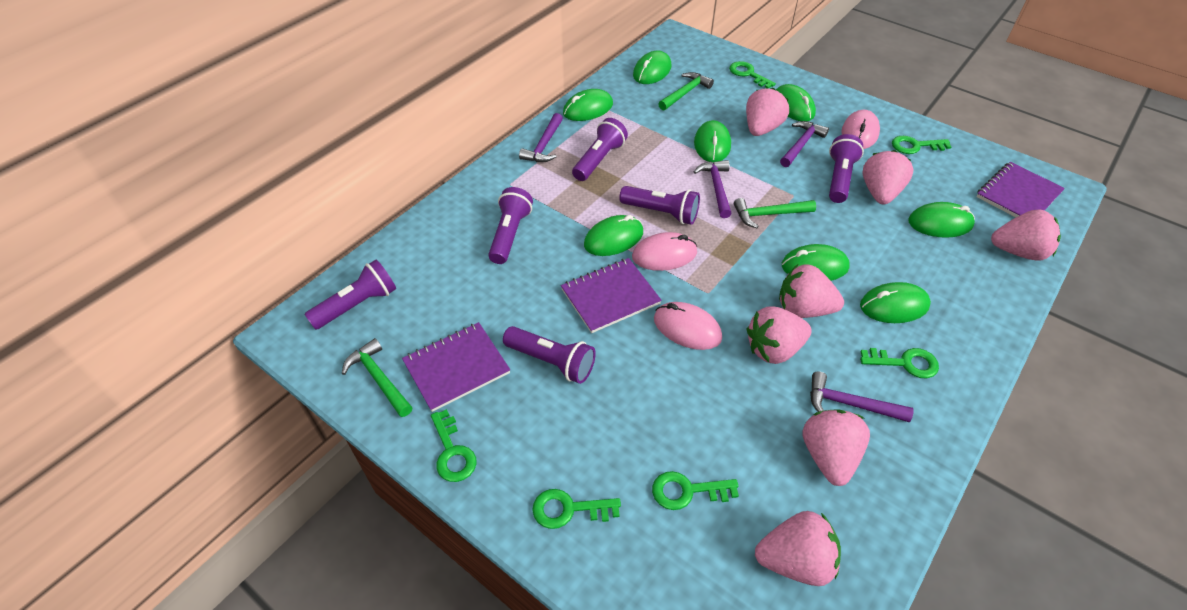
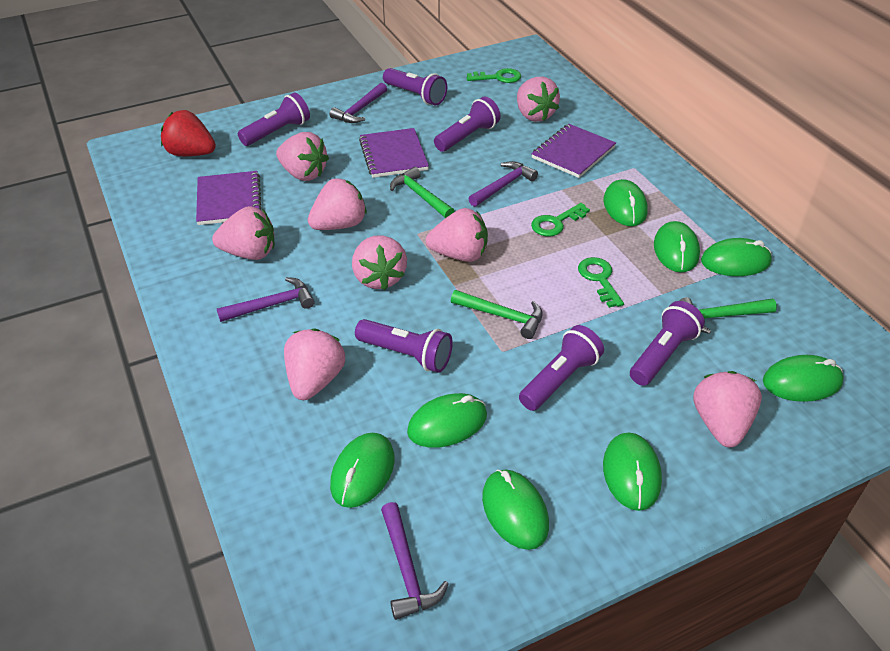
green key: 6 -> 3
pink mouse: 3 -> 0
pink strawberry: 7 -> 8
red strawberry: 0 -> 1

